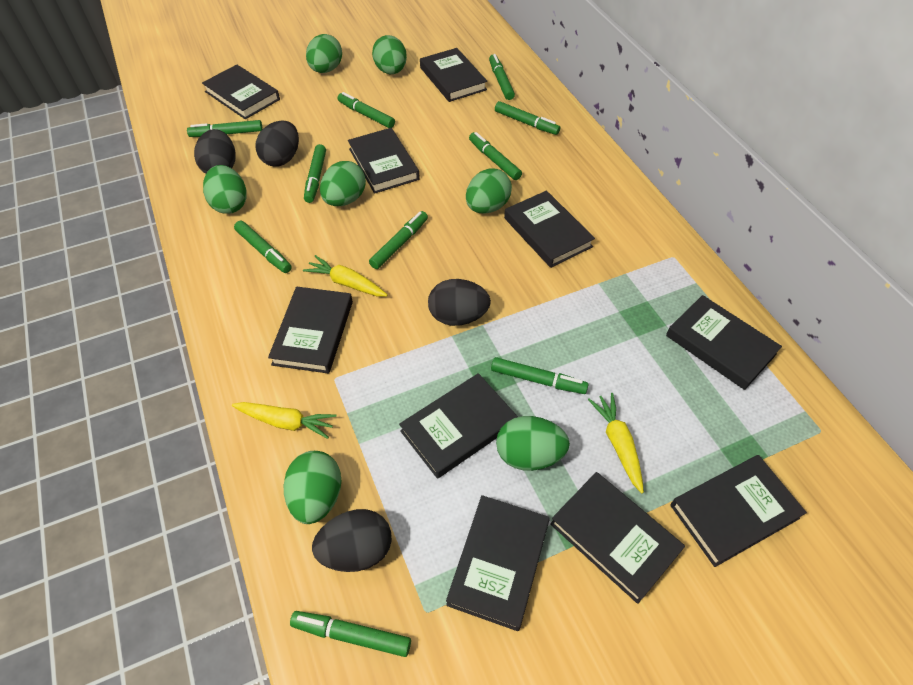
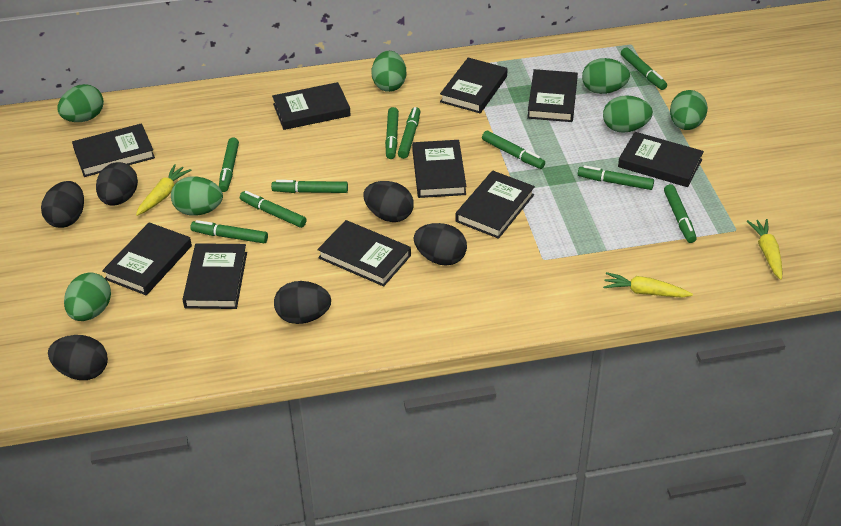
black egg: 4 -> 6

